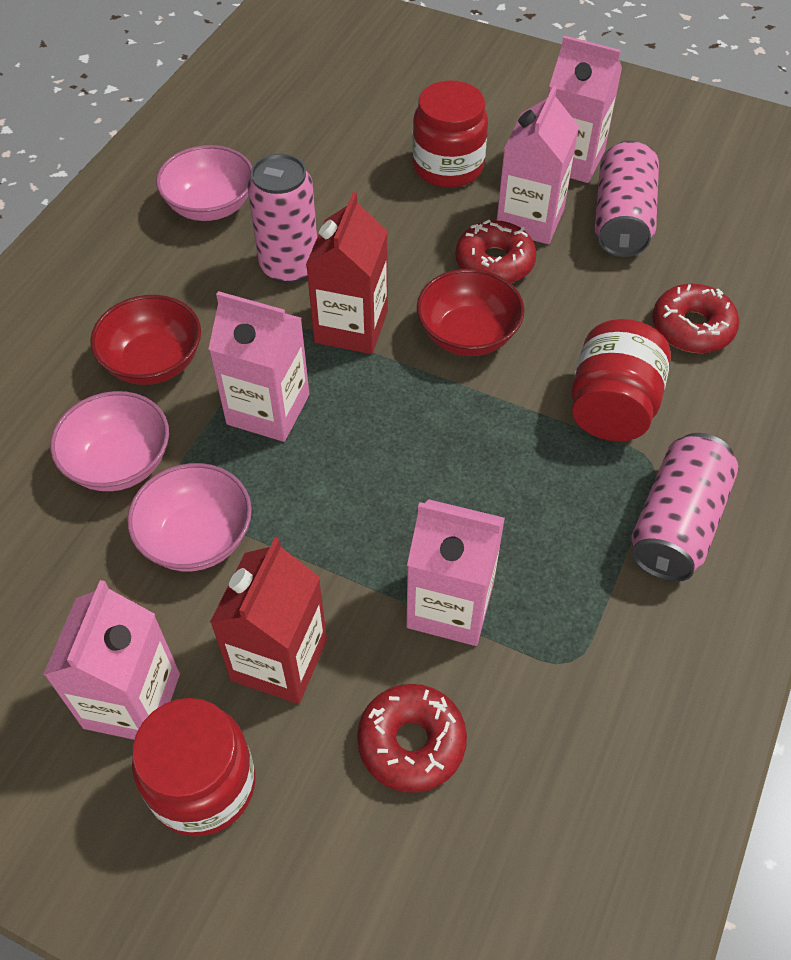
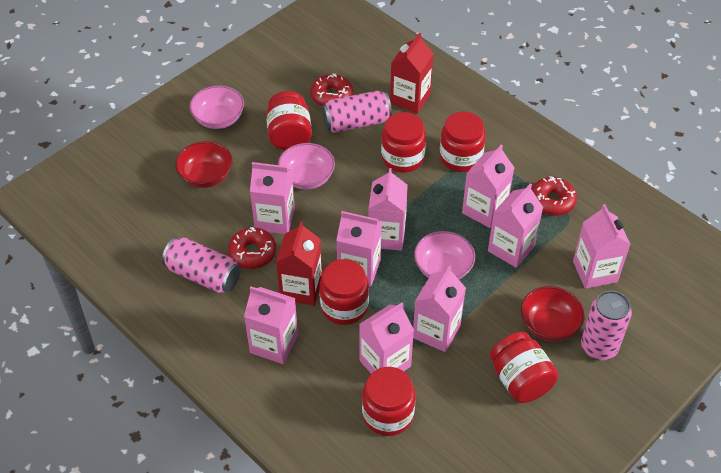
pink carton: 5 -> 9
red jar: 3 -> 6

